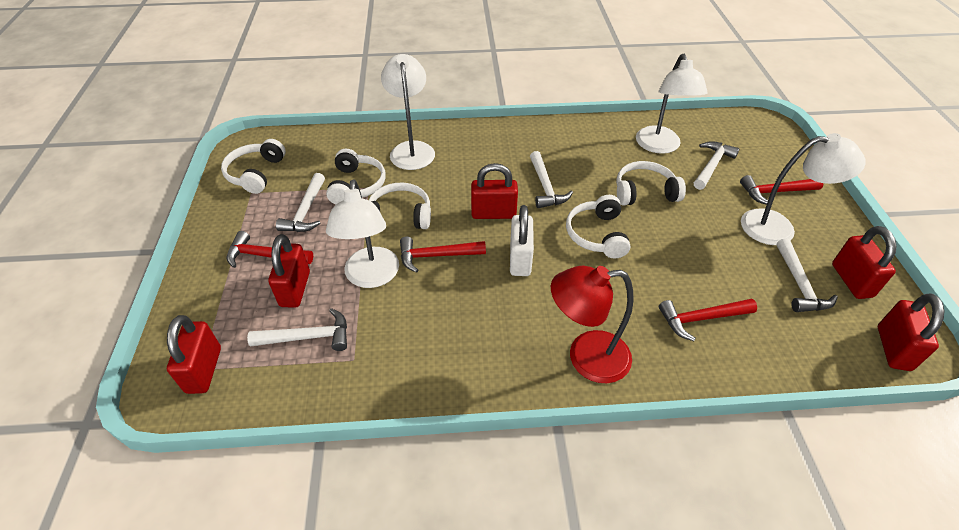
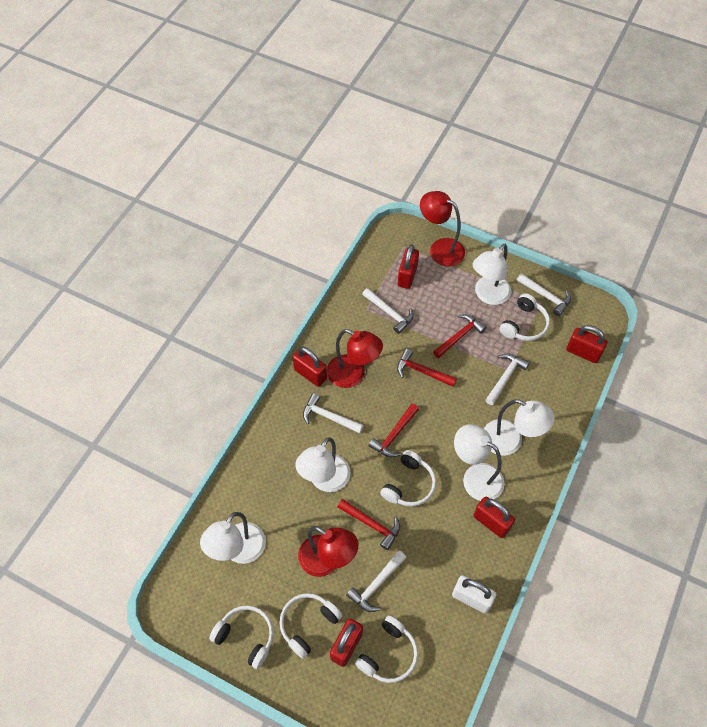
red lamp: 1 -> 3
white lamp: 4 -> 5

